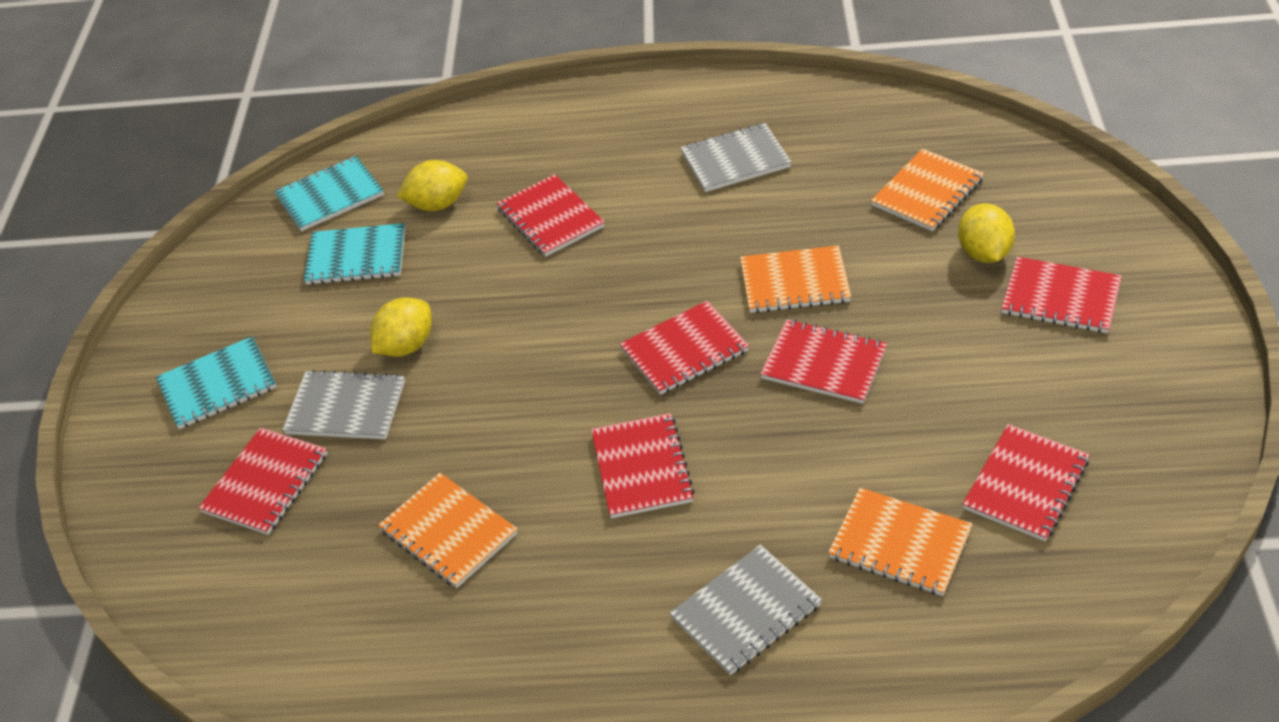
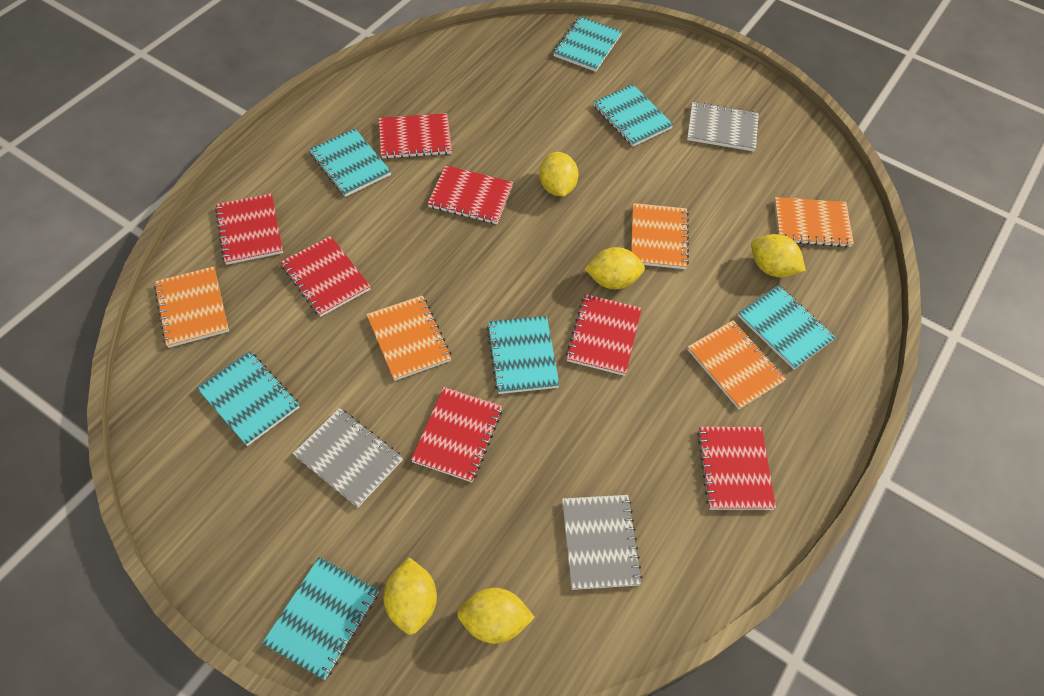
orange notebook: 4 -> 5
turquoise notebook: 3 -> 7
yellow lemon: 3 -> 5

